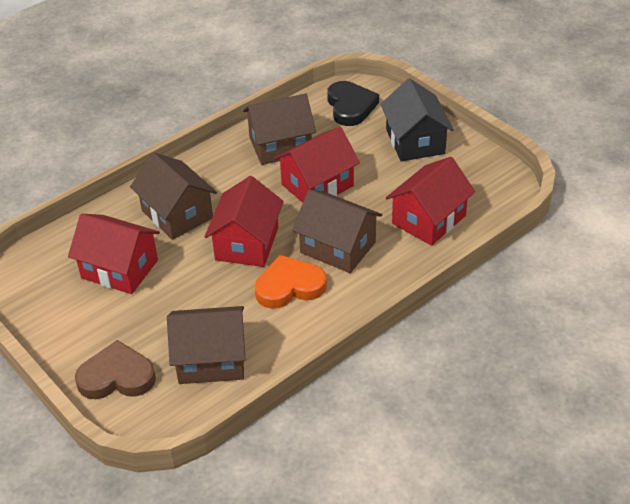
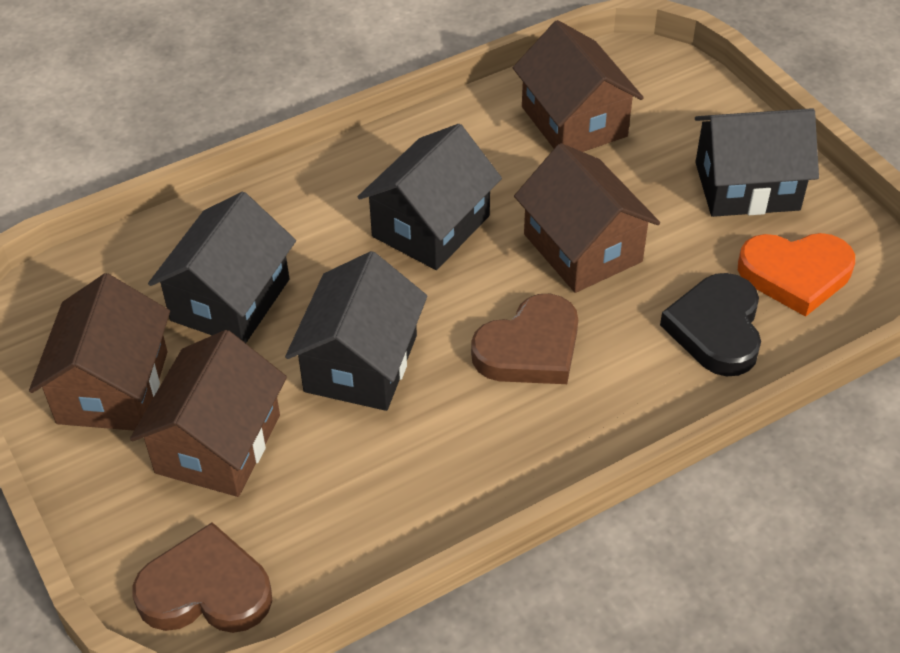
black house: 1 -> 4
brown heart: 1 -> 2
red house: 4 -> 0

